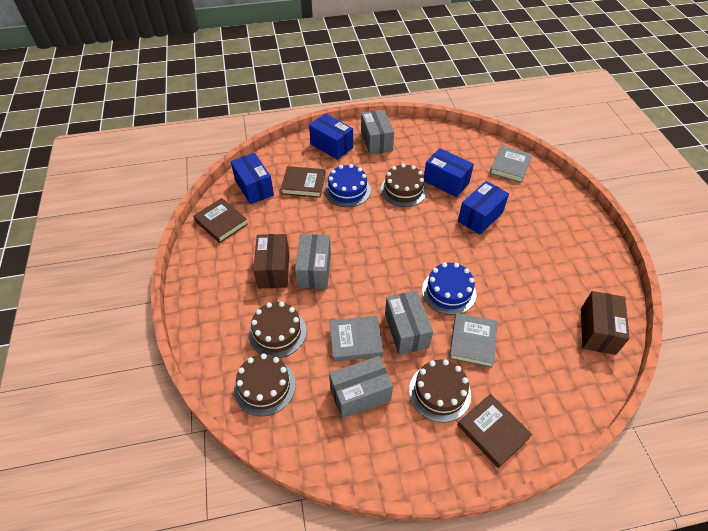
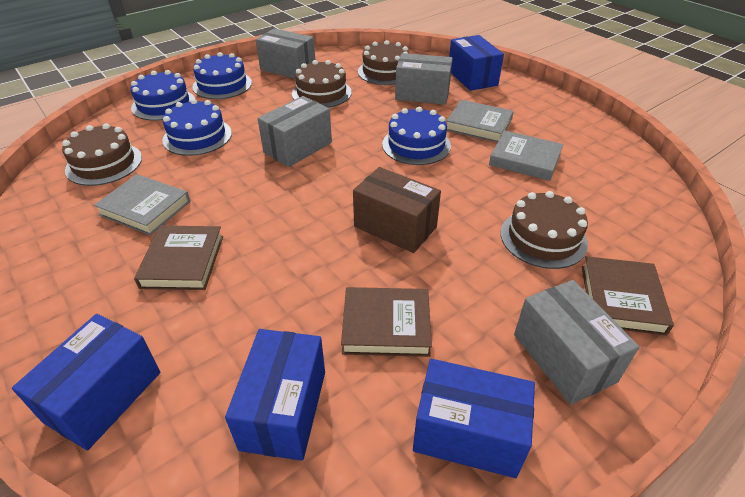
blue cake: 2 -> 4
brown box: 2 -> 1

